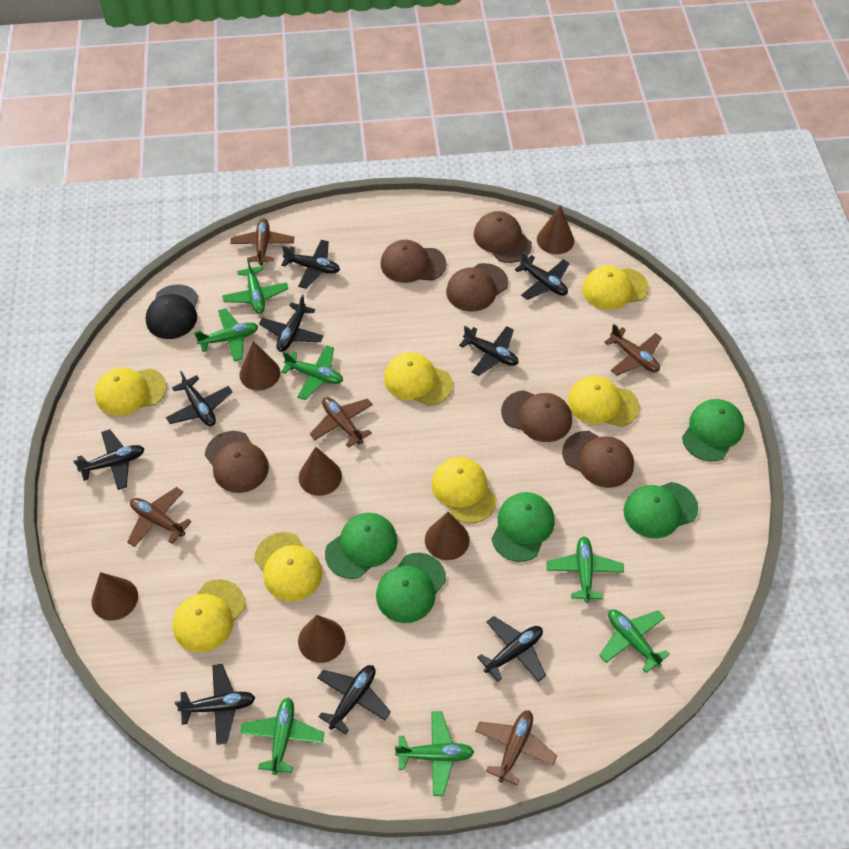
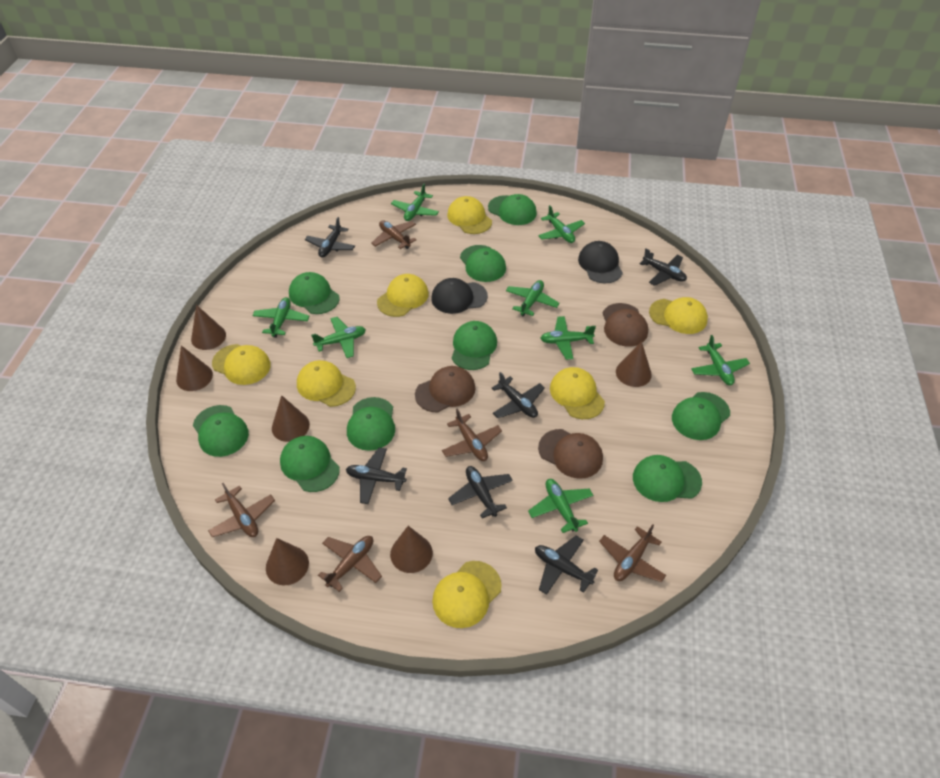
black cap: 1 -> 2
black plane: 9 -> 6
brown cap: 6 -> 3
green cap: 5 -> 9
green plane: 7 -> 8

